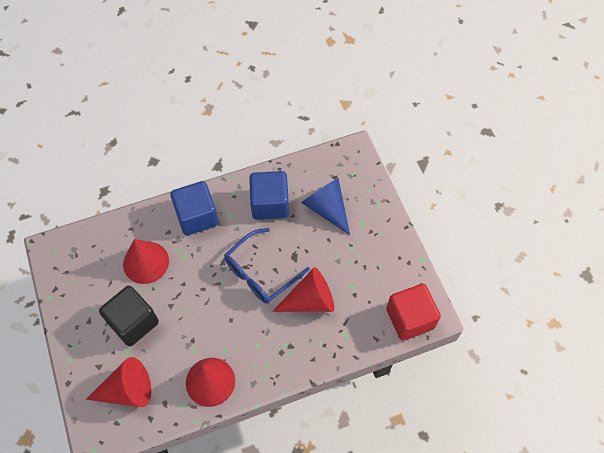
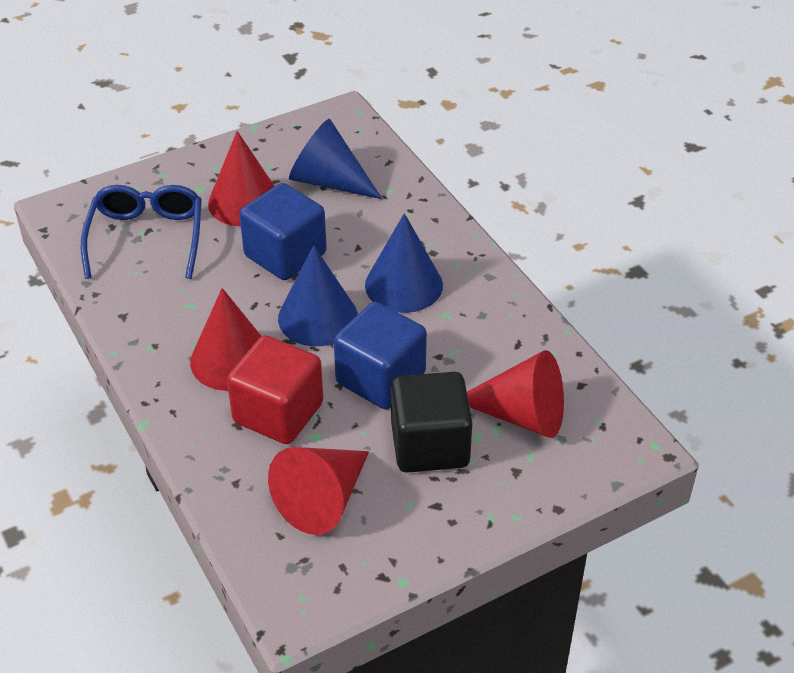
blue cone: 1 -> 3

